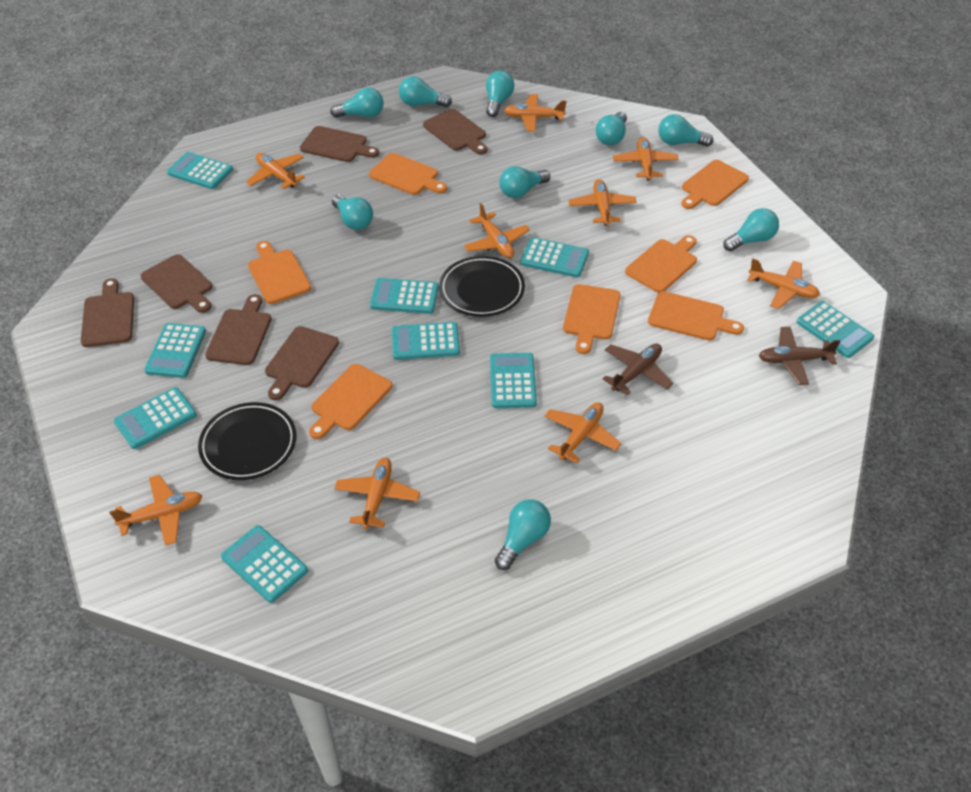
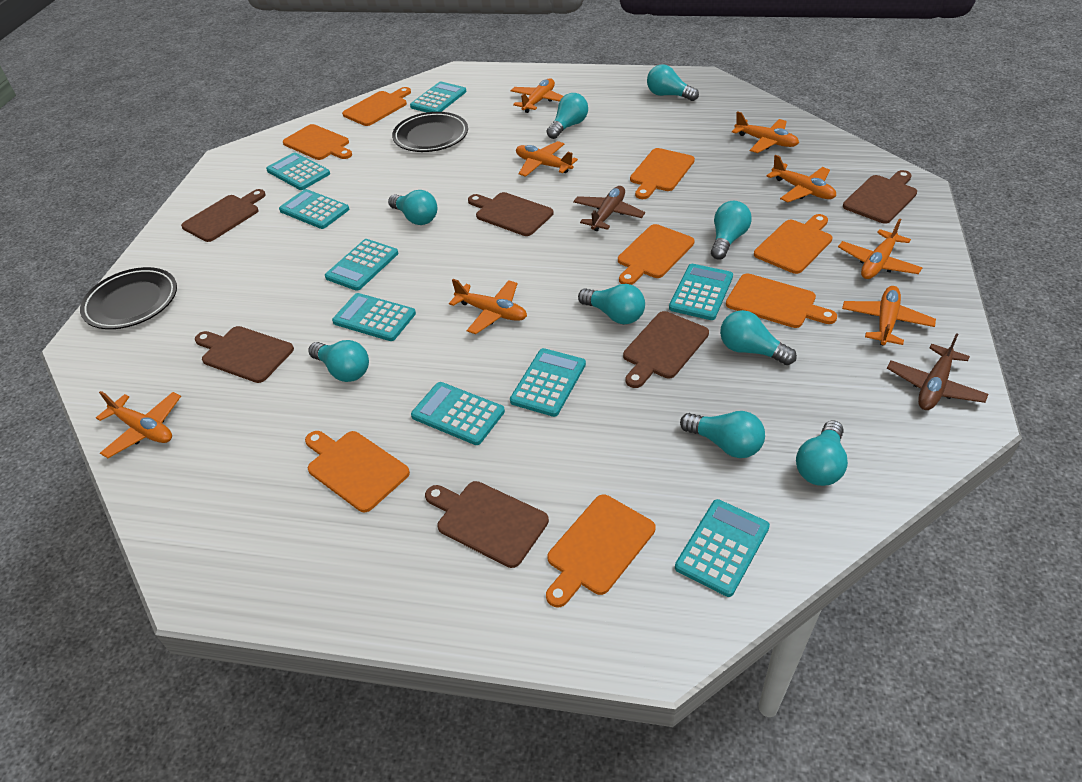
orange cutting board: 7 -> 8
orange plane: 9 -> 8

